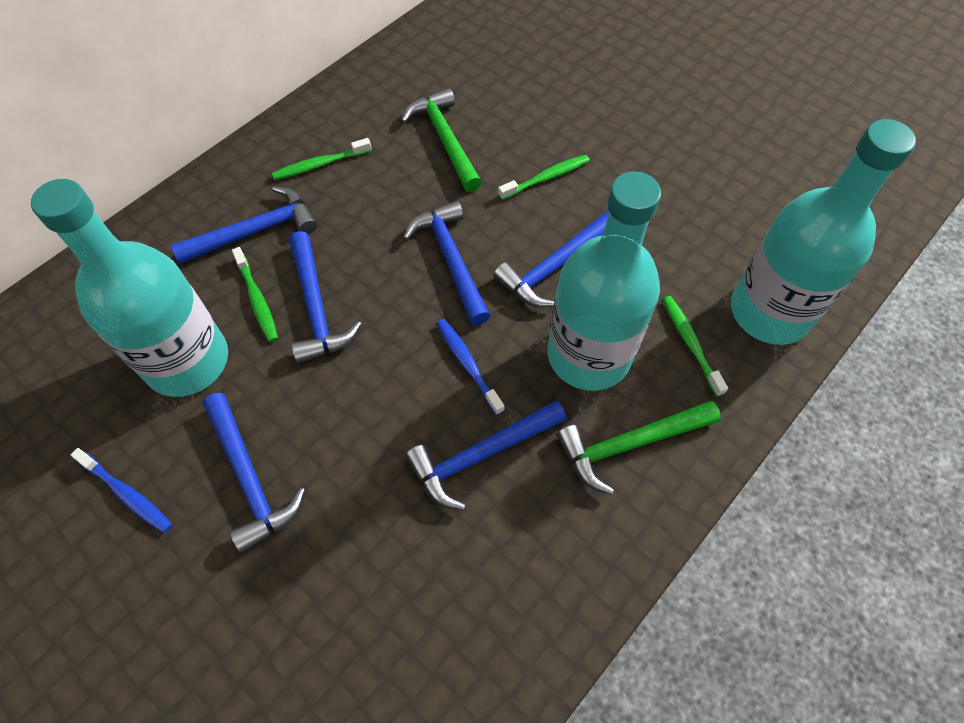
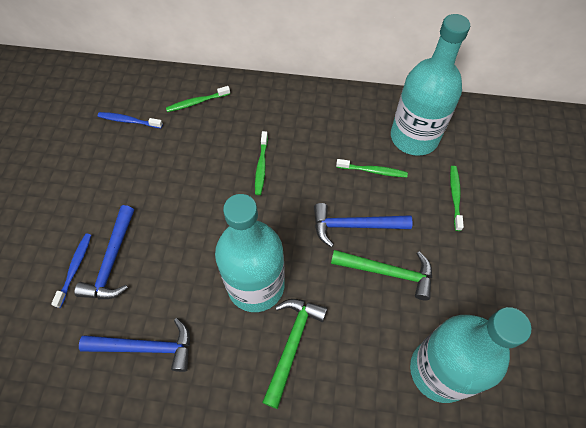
blue hammer: 6 -> 3

